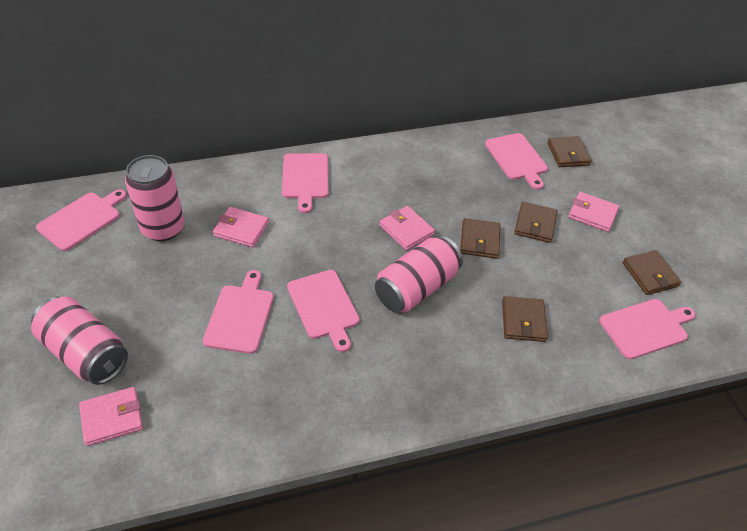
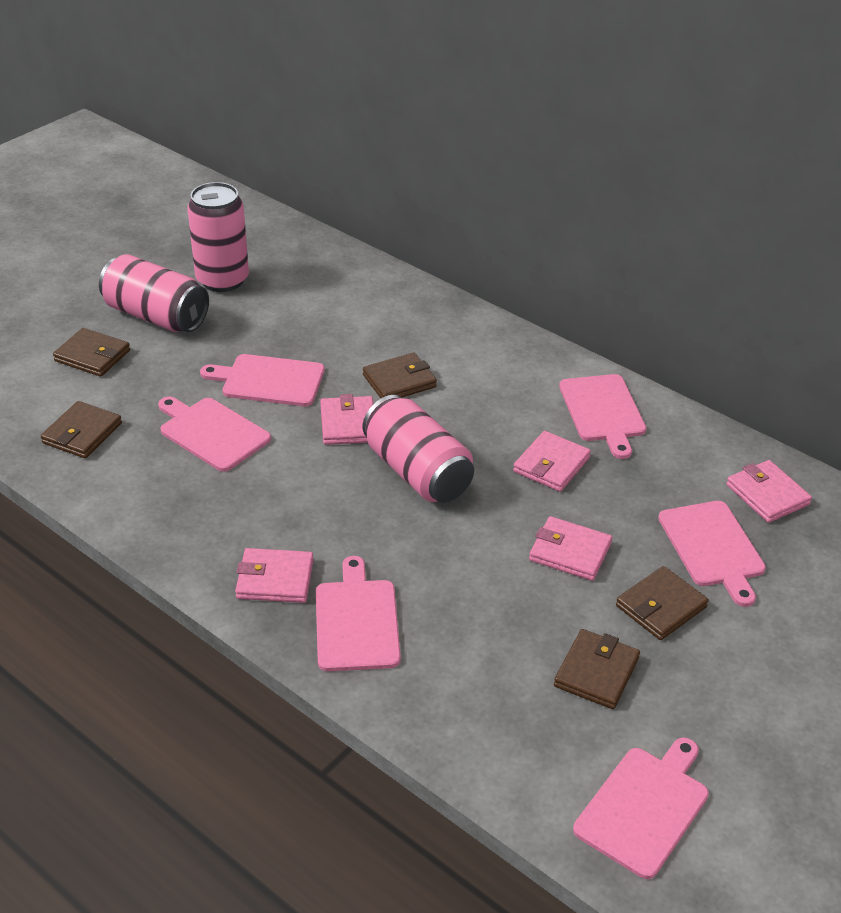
pink wallet: 4 -> 5

